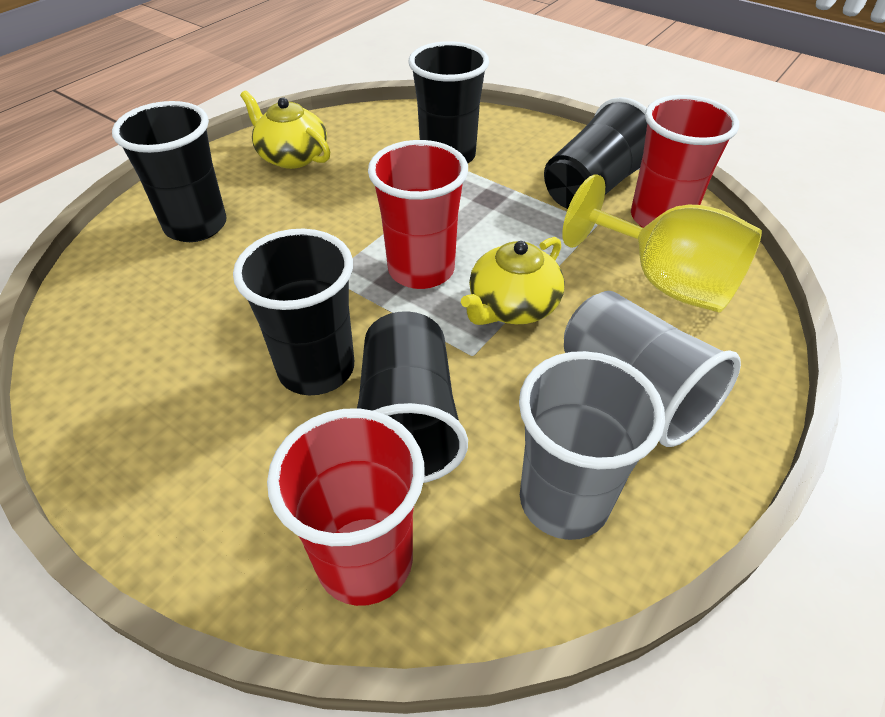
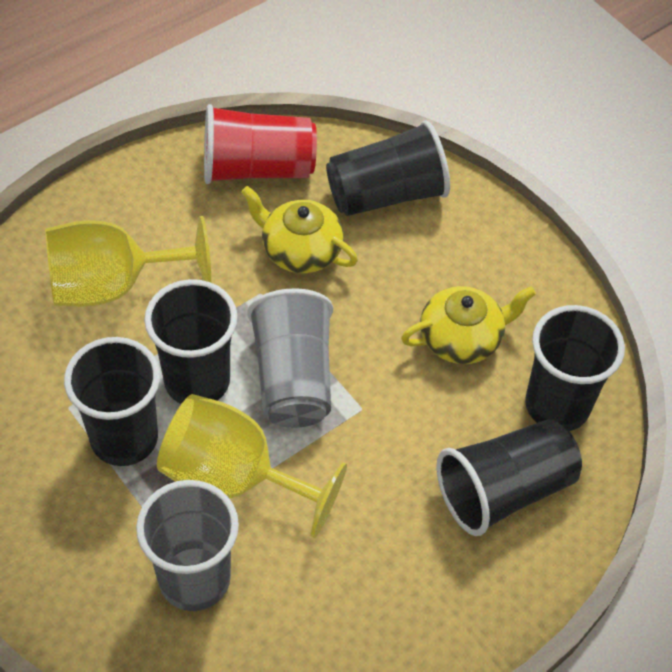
red cup: 3 -> 1
yellow goblet: 1 -> 2

